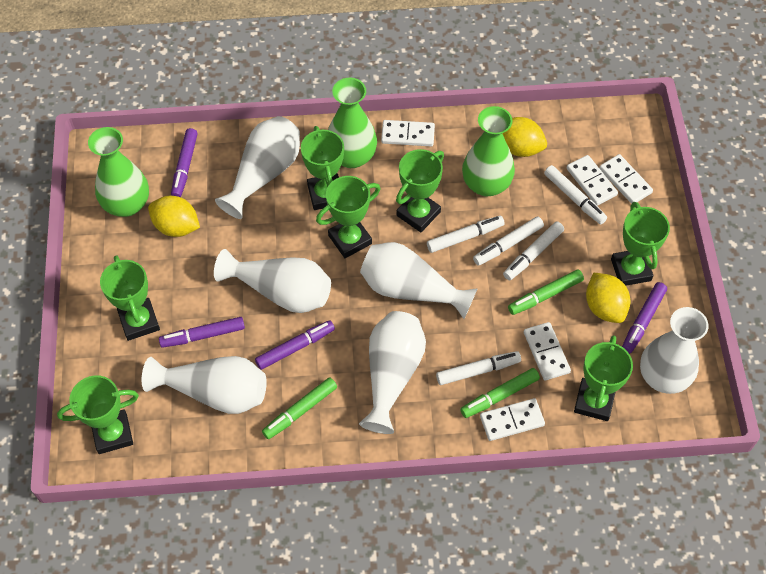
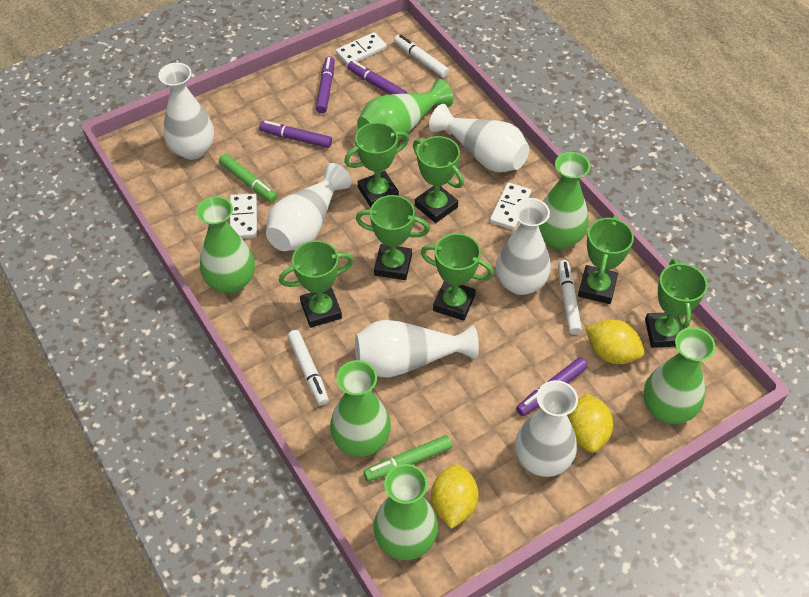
green marker: 3 -> 2
green vase: 3 -> 6
white domino: 5 -> 3
white marker: 5 -> 3

